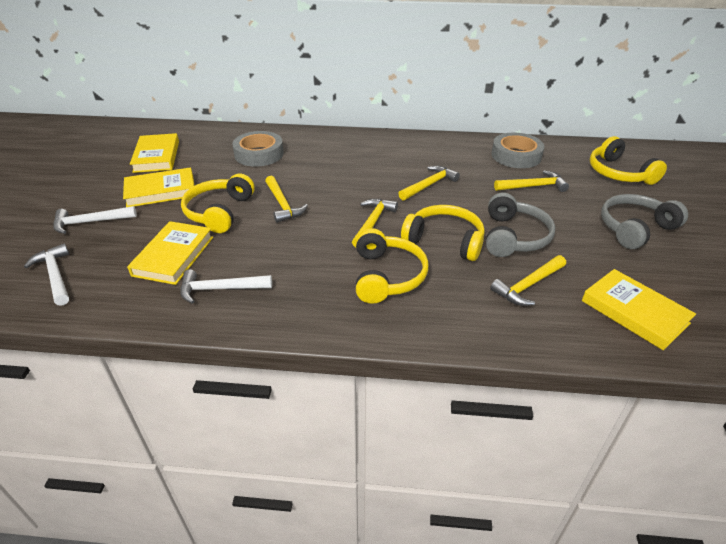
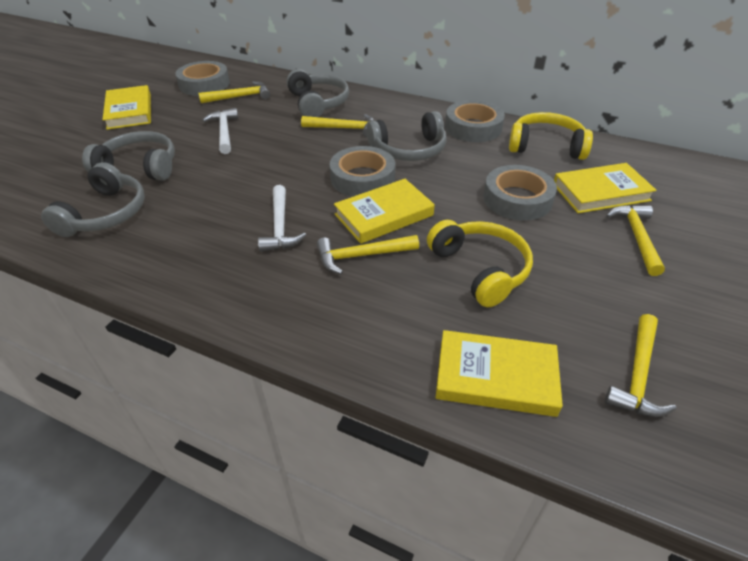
grey headphones: 2 -> 4
grey tape: 2 -> 4
white hammer: 3 -> 2
yellow headphones: 4 -> 2

